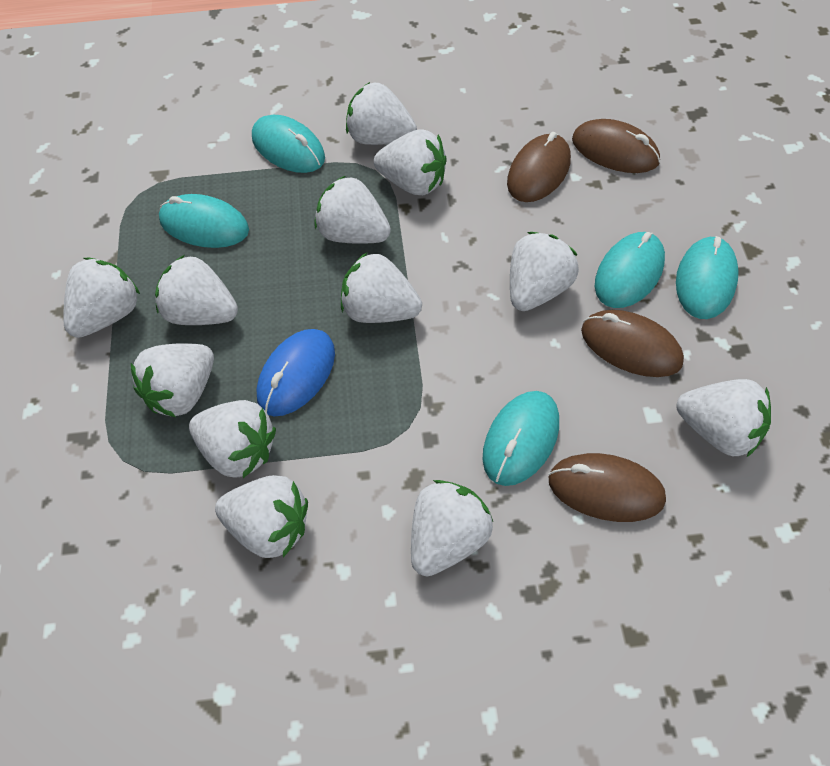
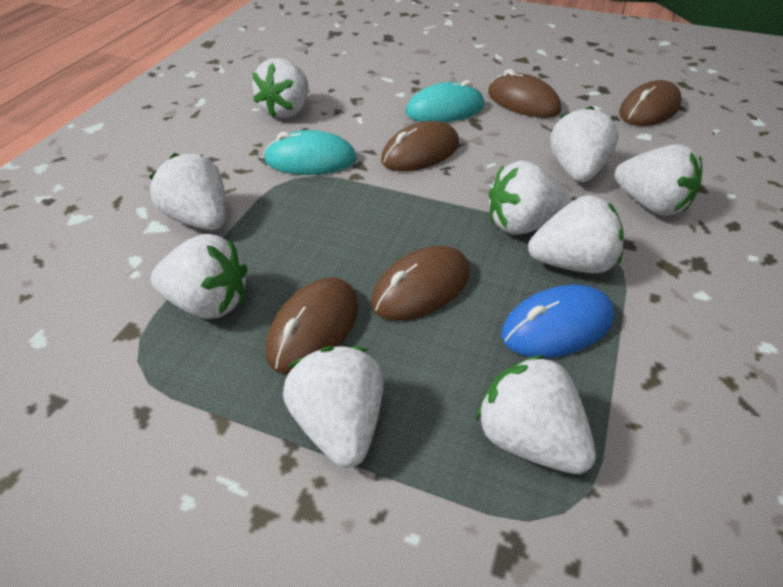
brown mouse: 4 -> 5
turquoise mouse: 5 -> 2
white strawberry: 12 -> 9

